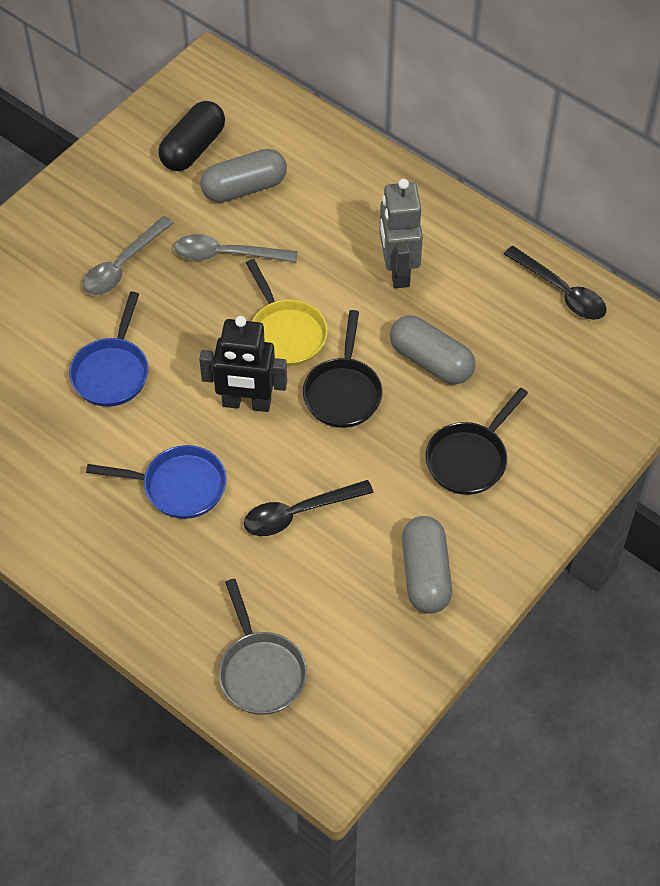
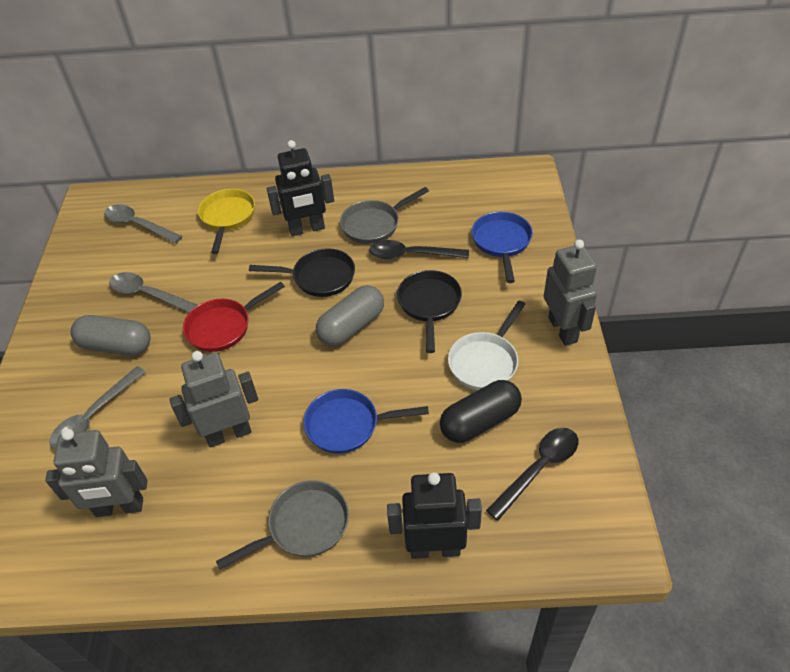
black robot: 1 -> 2
grey capsule: 3 -> 2
grey pan: 1 -> 2
grey robot: 1 -> 3
grey spoon: 2 -> 3
red pan: 0 -> 1
white pan: 0 -> 1

